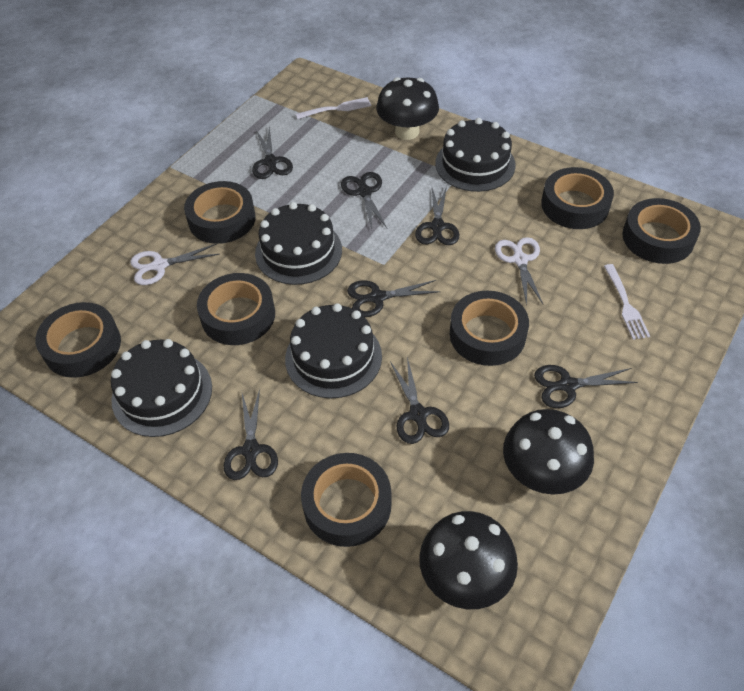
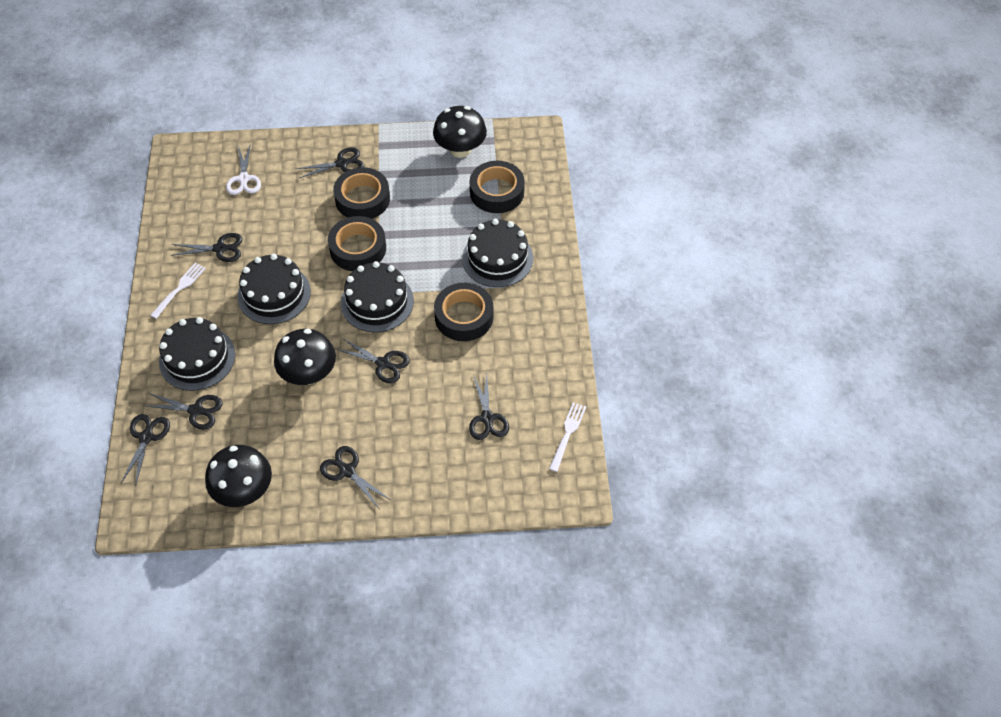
black tape: 7 -> 4
white scissors: 2 -> 1

